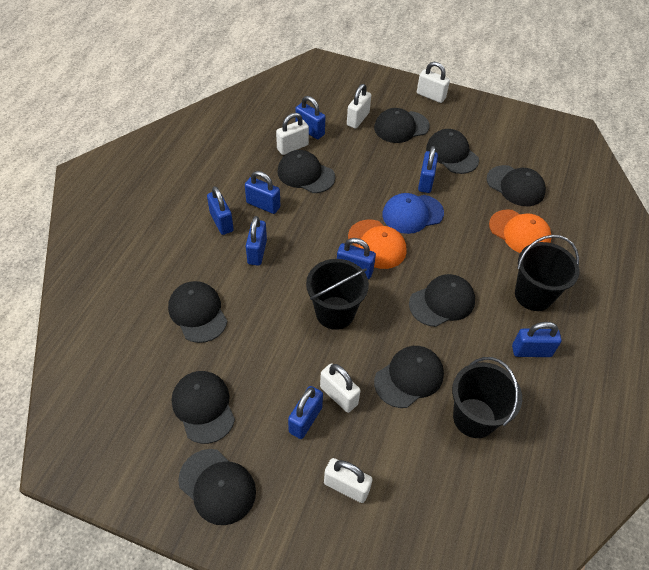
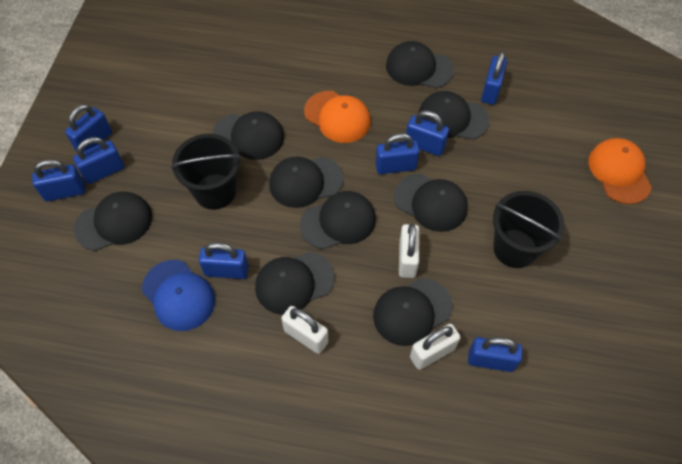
black bucket: 3 -> 2
white padlock: 5 -> 3

